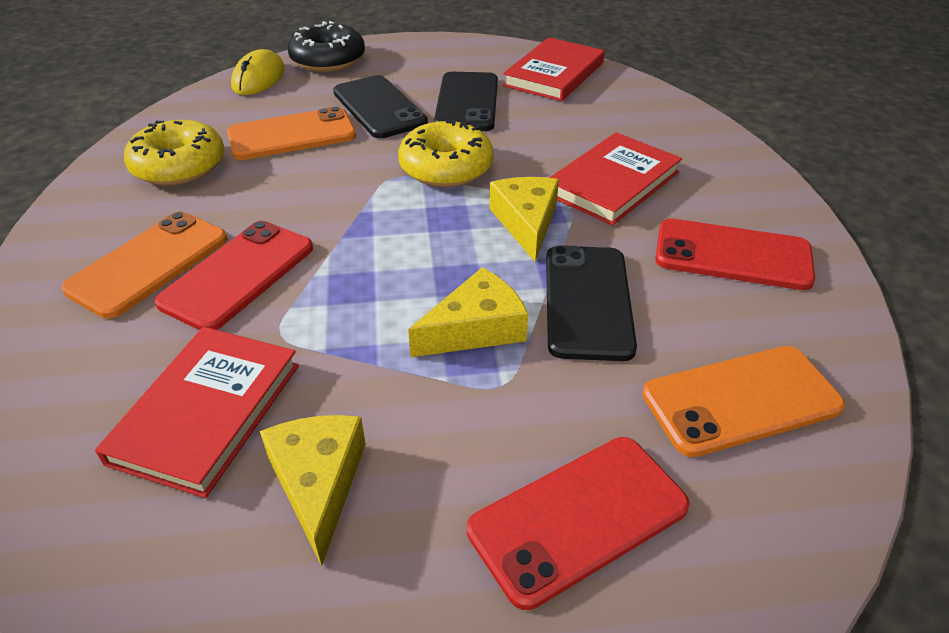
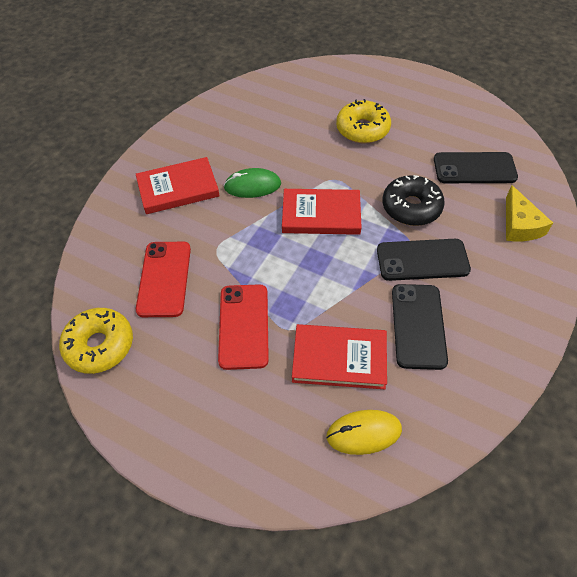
green mouse: 0 -> 1
orange phone: 3 -> 0
red phone: 3 -> 2
yellow cheese: 3 -> 1

